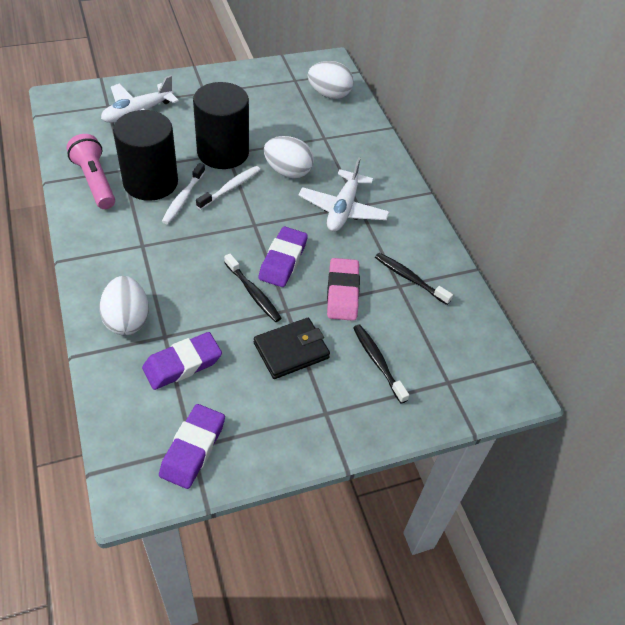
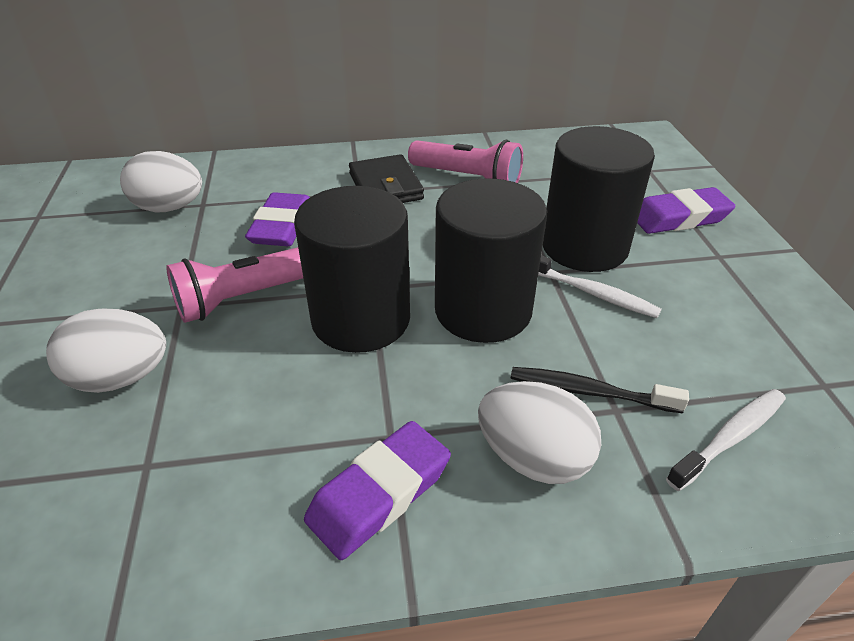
black cylinder: 2 -> 3
black toothbrush: 3 -> 1
pink eraser: 1 -> 0
pink flashlight: 1 -> 2
white plane: 2 -> 0

